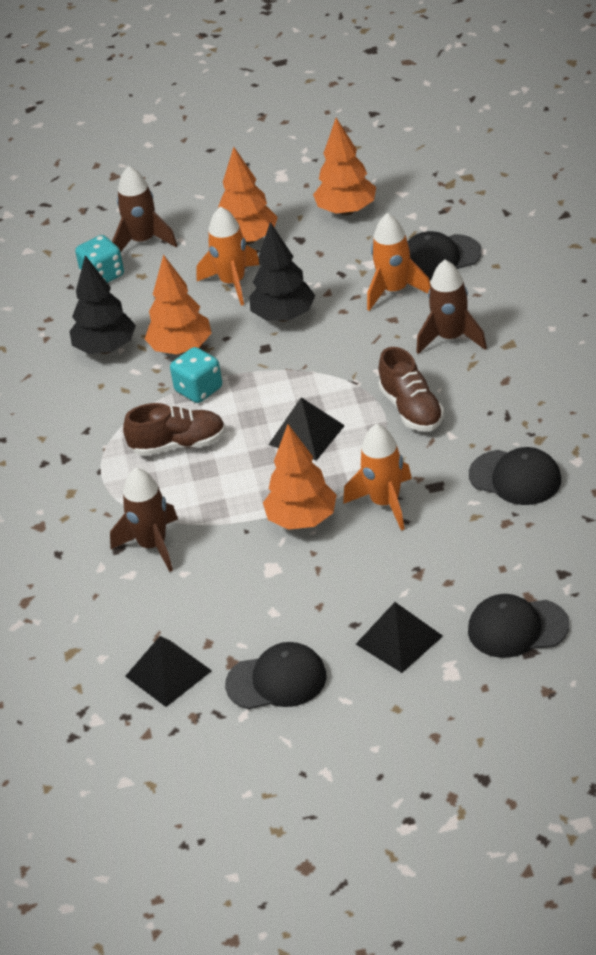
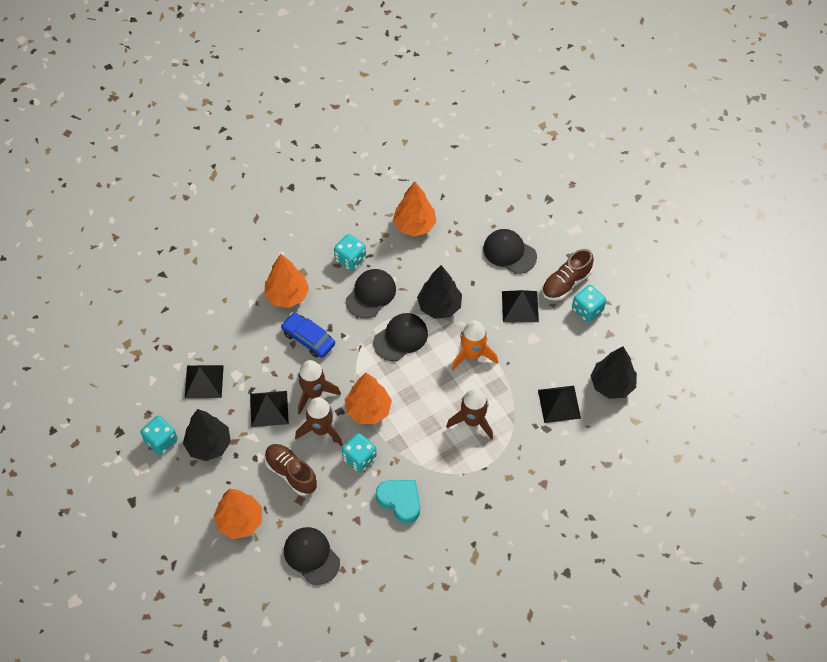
black pyramid: 3 -> 4
black tree: 2 -> 3
blue car: 0 -> 1
orange rocket: 3 -> 1
turquoise dice: 2 -> 4
turquoise heart: 0 -> 1

